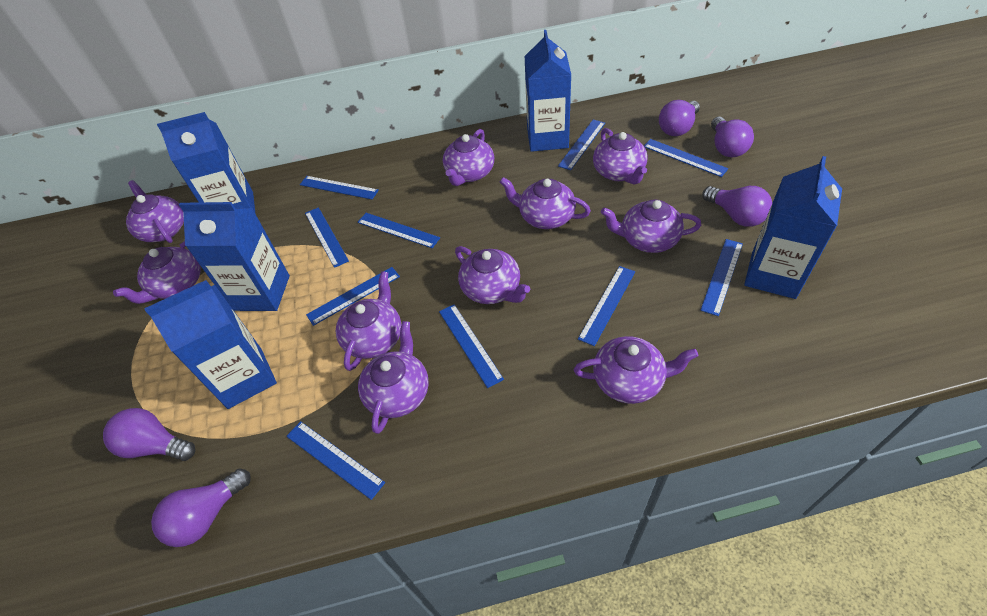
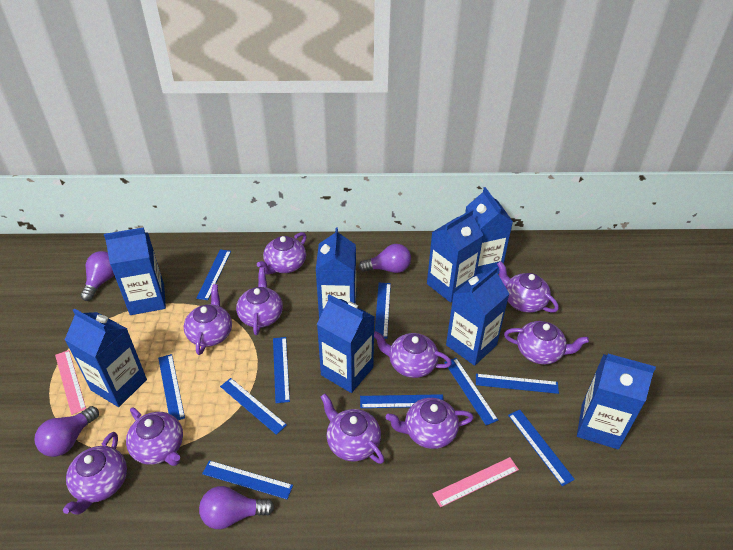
blue carton: 5 -> 8
pink ruler: 0 -> 2
purple light bulb: 5 -> 4

